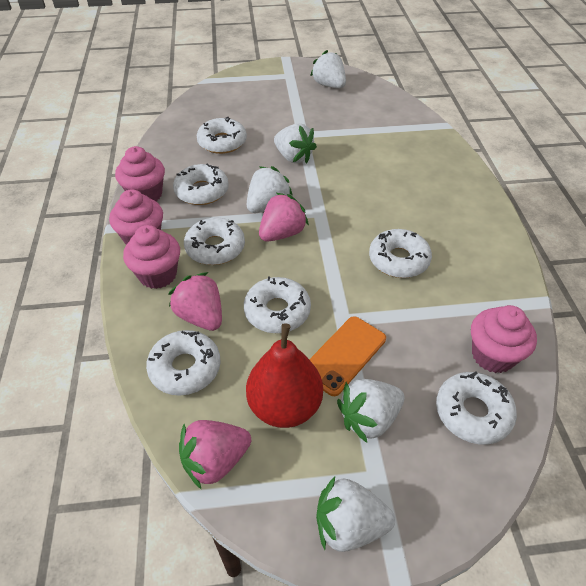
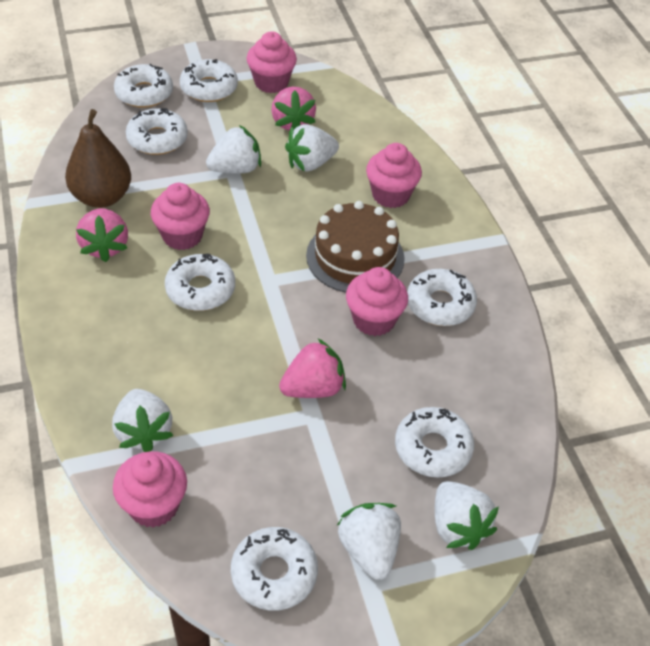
brown cake: 0 -> 1
brown pear: 0 -> 1
orange phone: 1 -> 0
pink cupcake: 4 -> 5
red pear: 1 -> 0

